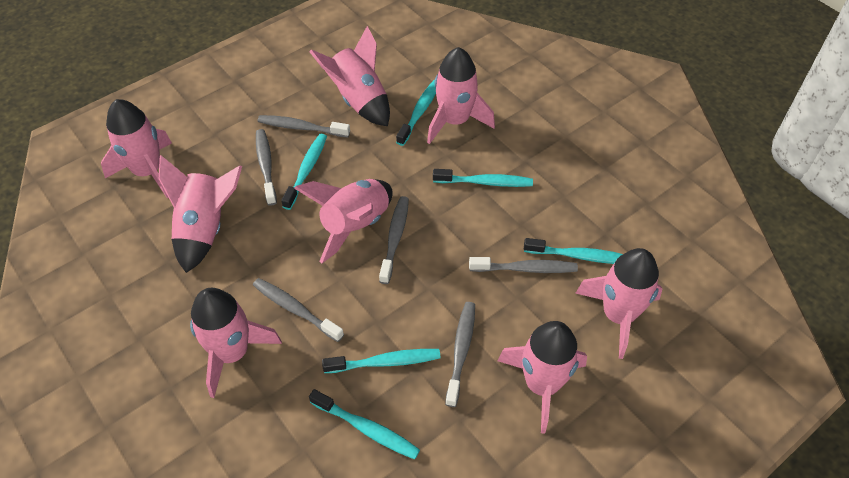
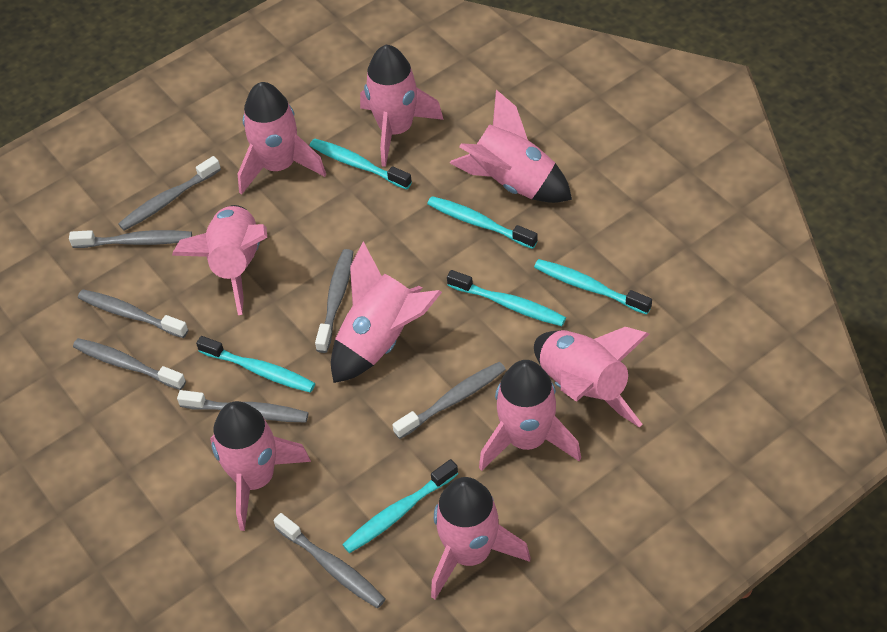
grey toothbrush: 6 -> 8
pink rocket: 8 -> 9

